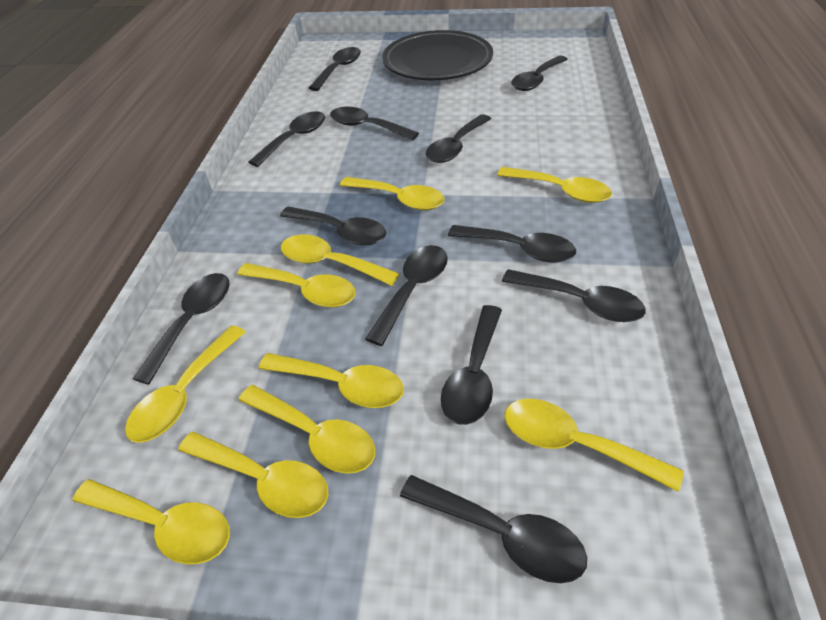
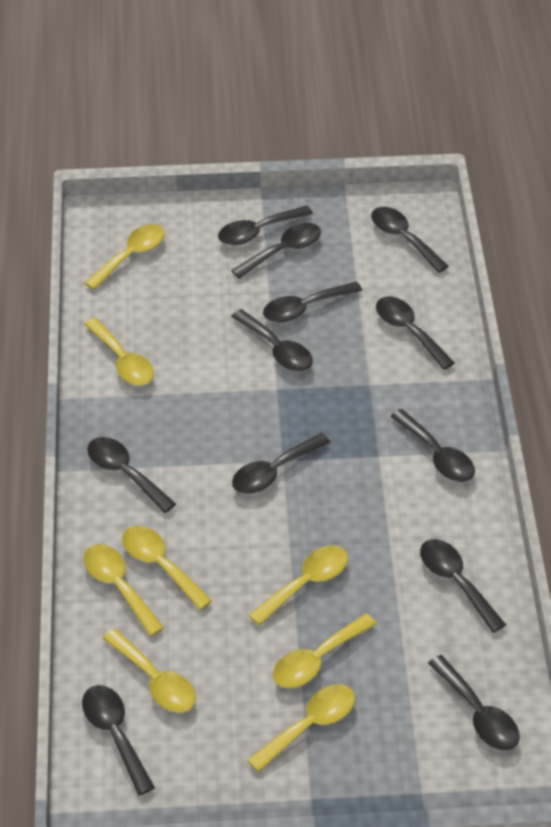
black plate: 1 -> 0
yellow spoon: 10 -> 8

